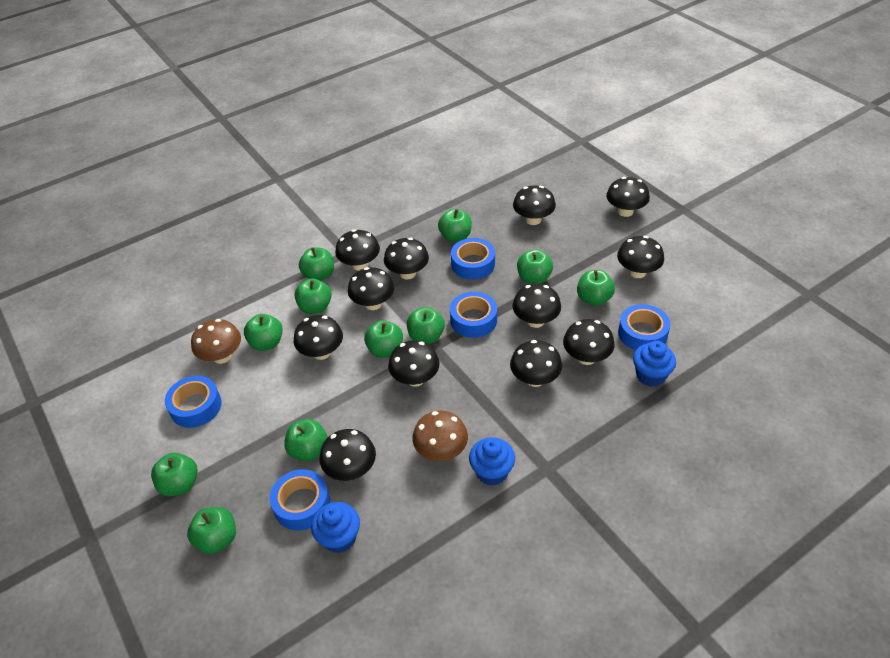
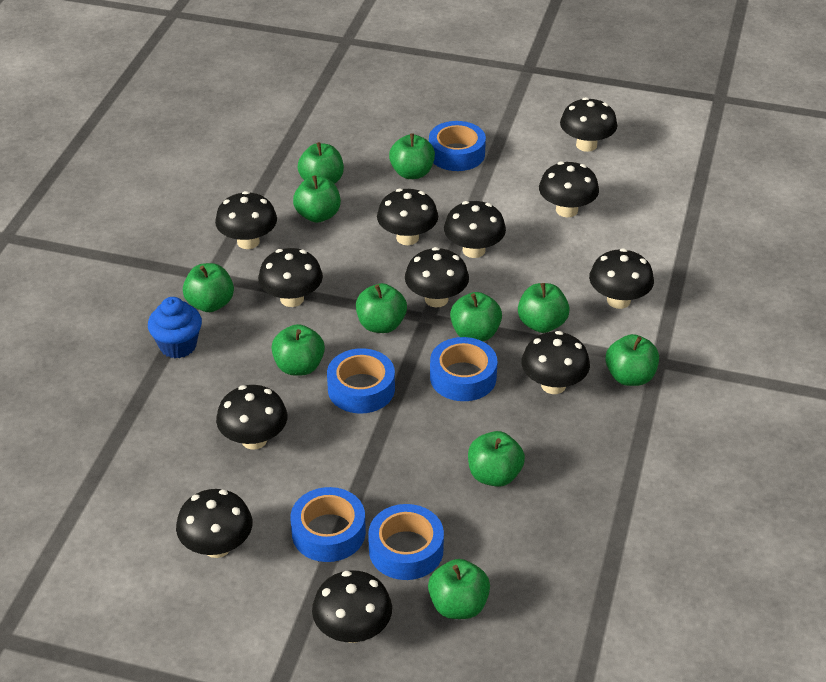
blue cupcake: 3 -> 1
brown mushroom: 2 -> 0

